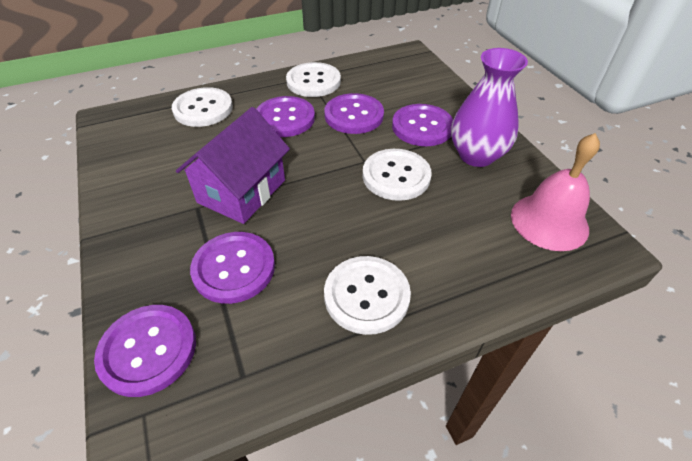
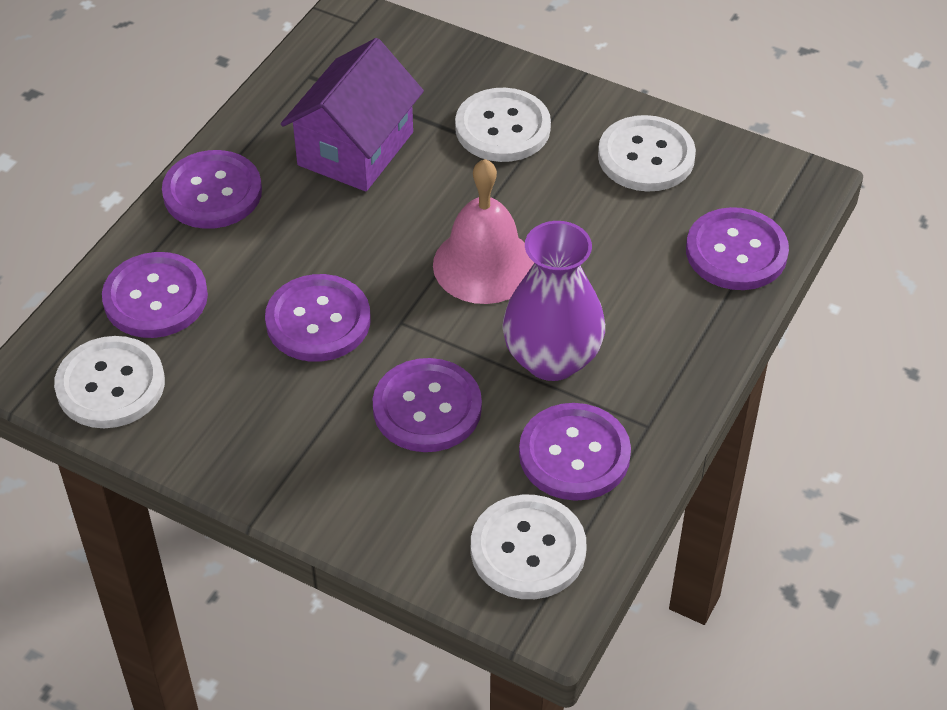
purple button: 5 -> 6

